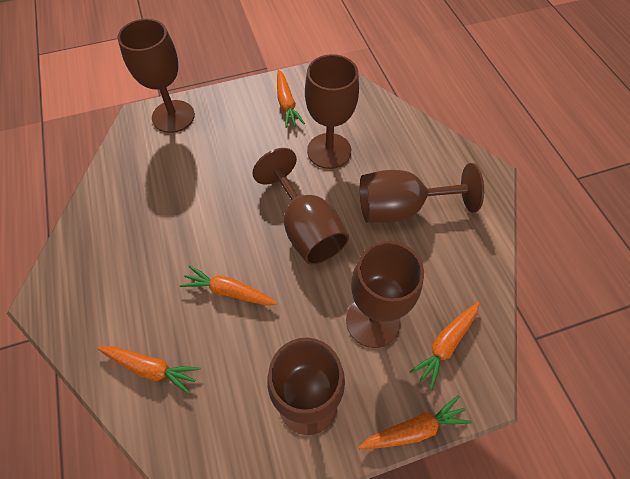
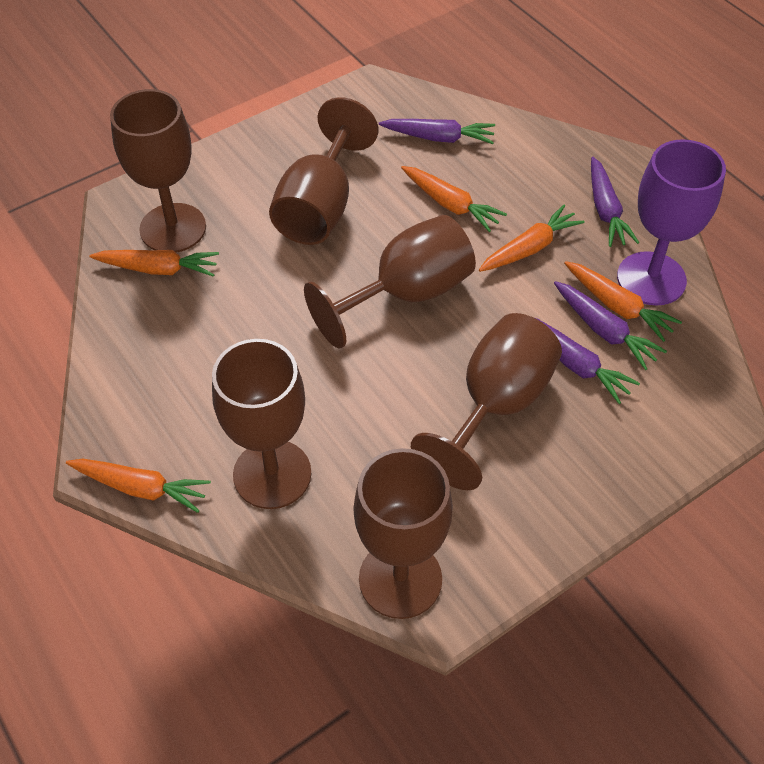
purple carrot: 0 -> 4
purple goblet: 0 -> 1

